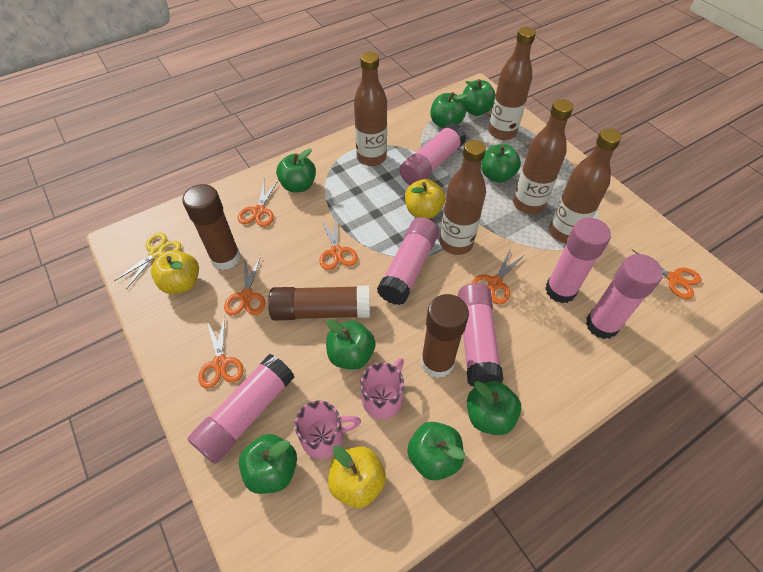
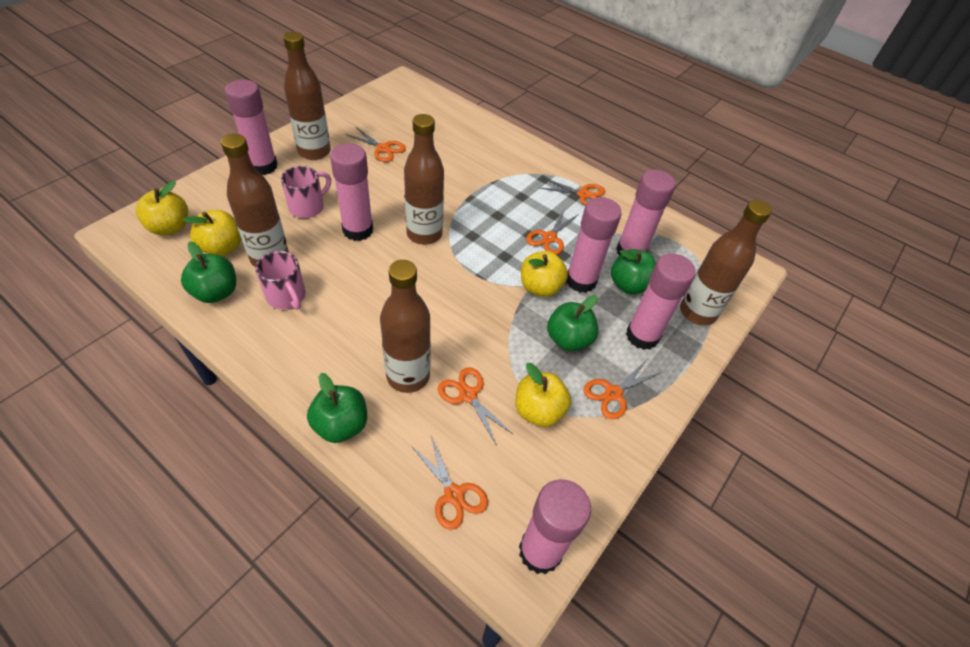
brown glue stick: 3 -> 0
green apple: 8 -> 4
yellow apple: 3 -> 4
yellow scissors: 1 -> 0

